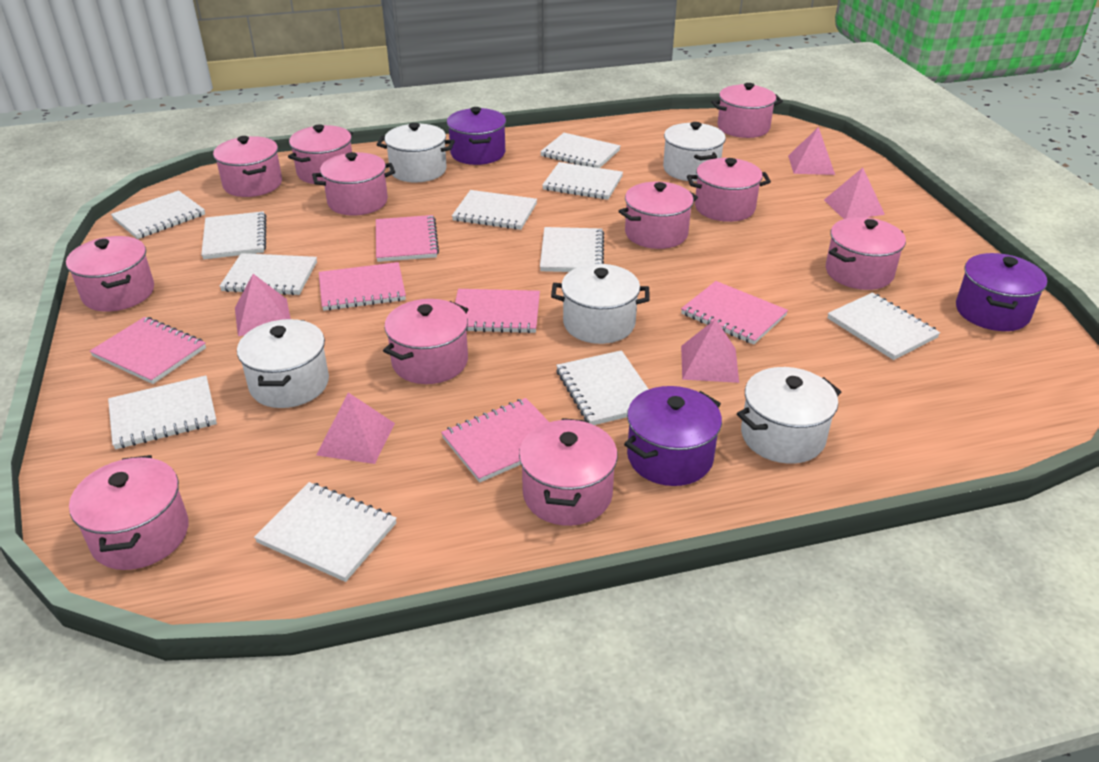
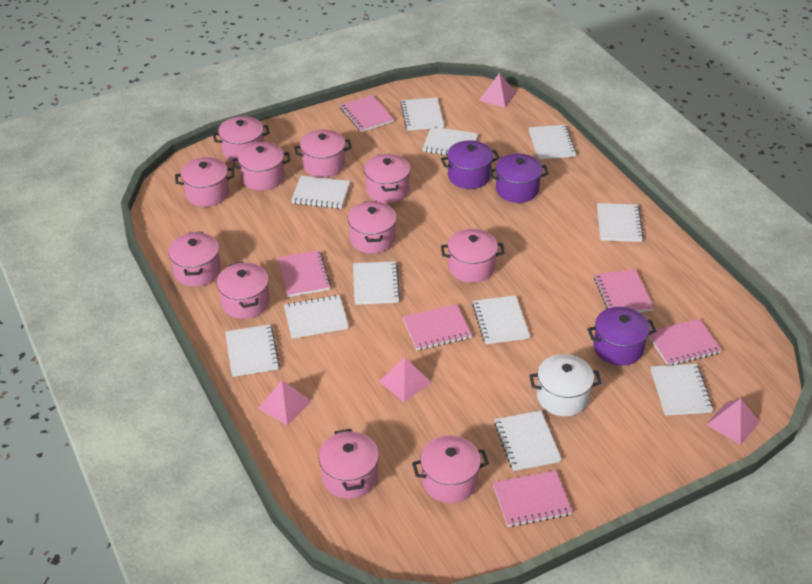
pink pyramid: 5 -> 4
white pot: 5 -> 1

